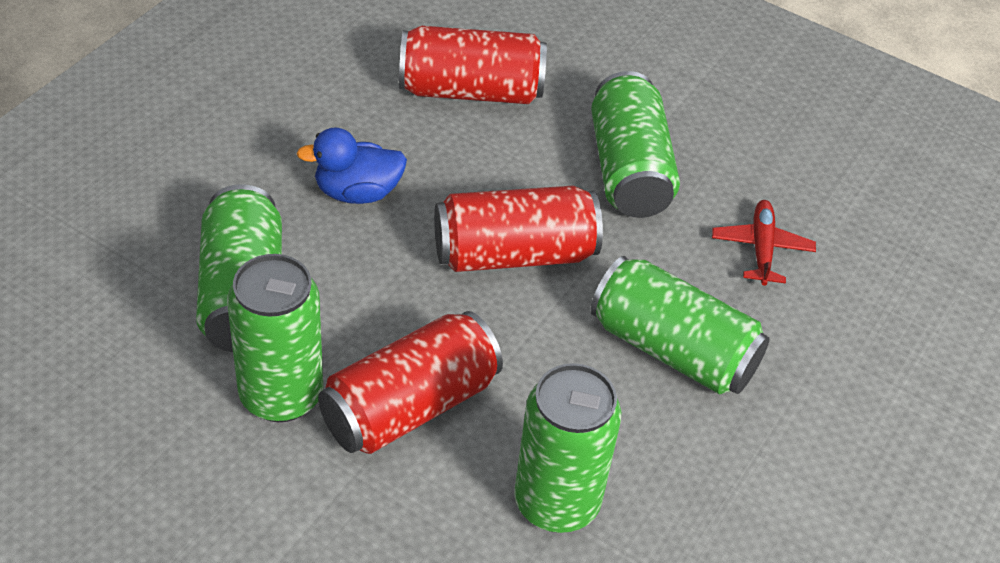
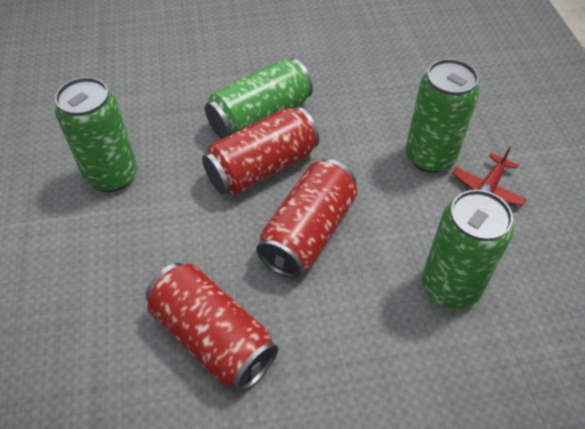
blue duck: 1 -> 0
green can: 5 -> 4

